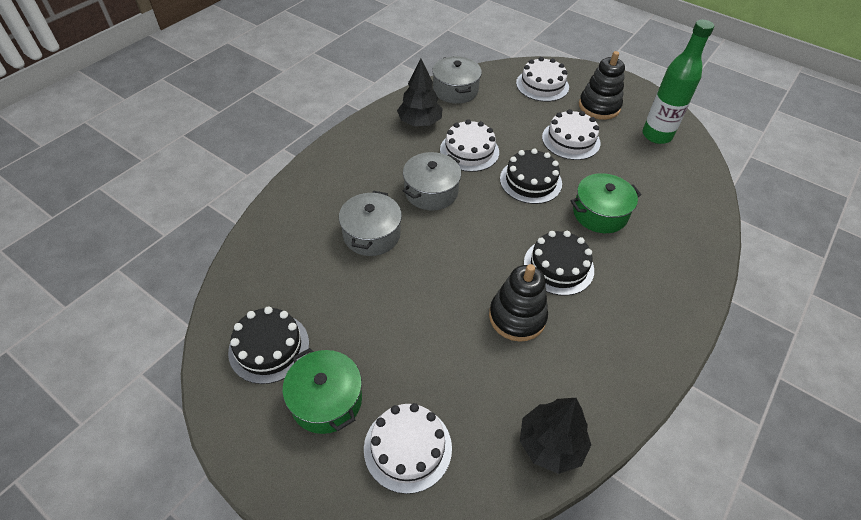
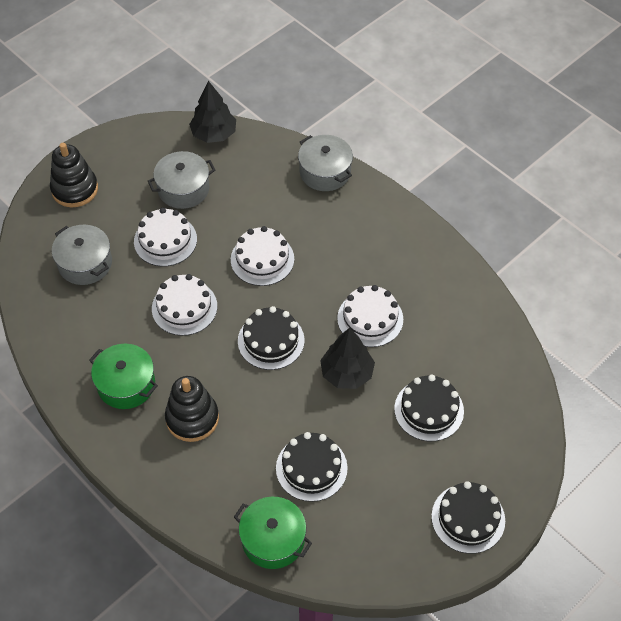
black cake: 3 -> 4
green bottle: 1 -> 0

